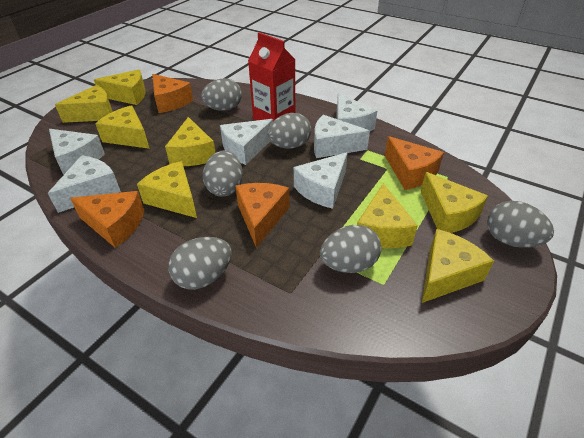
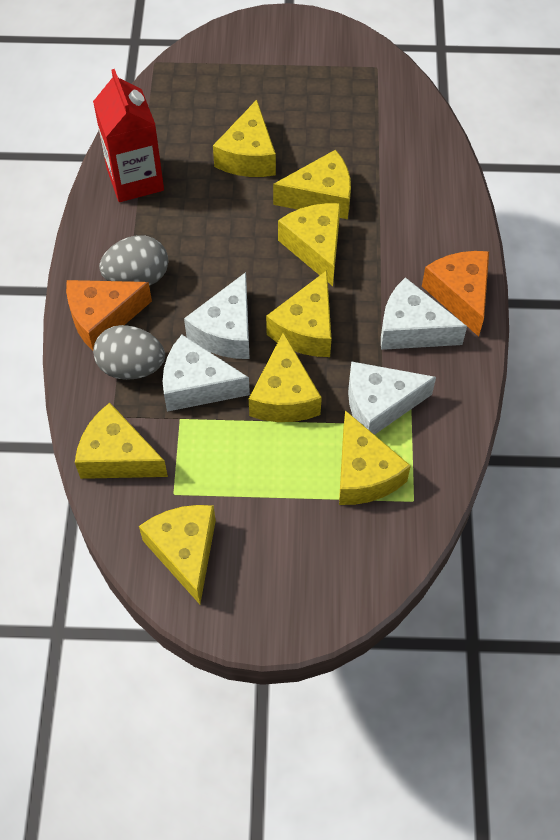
grey egg: 6 -> 2
orange cheese: 4 -> 2
white cheese: 6 -> 4

